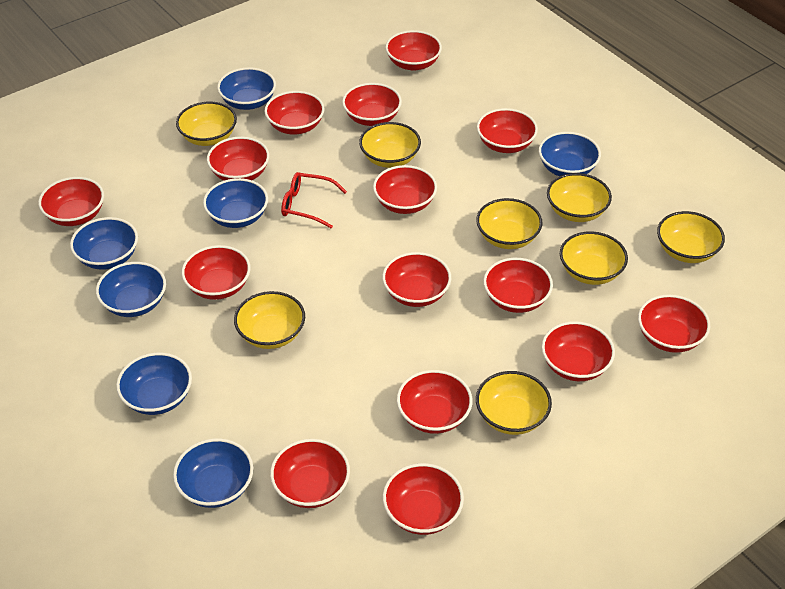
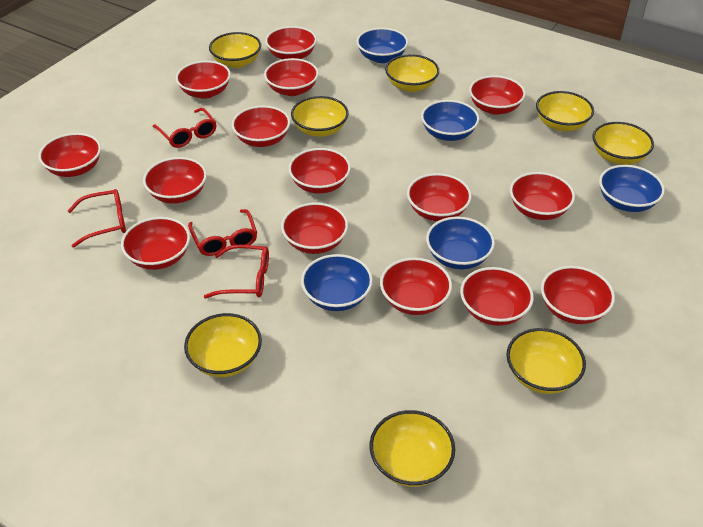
blue bowl: 7 -> 5
red glasses: 1 -> 4

